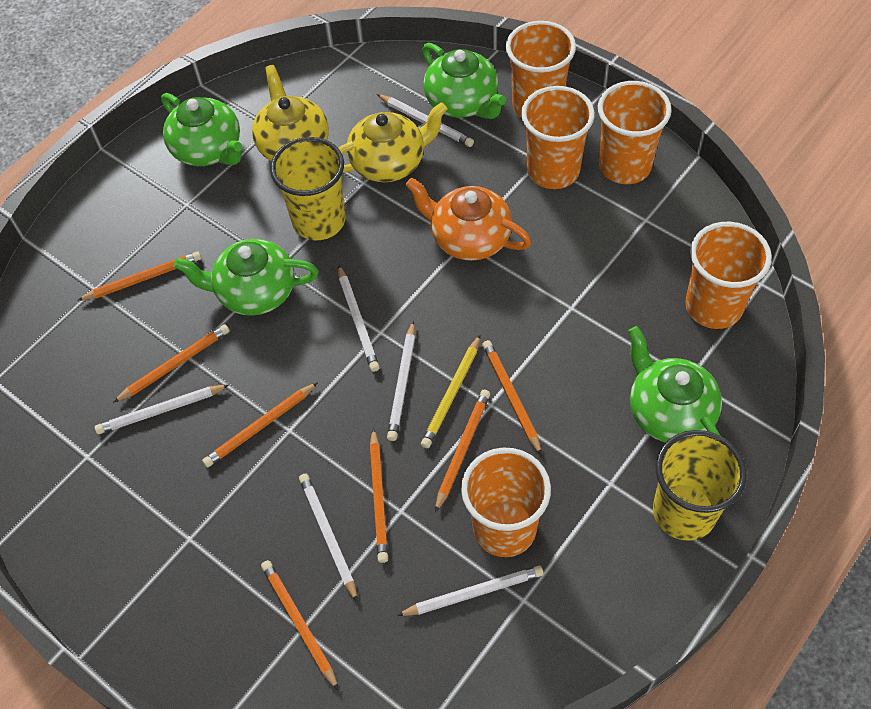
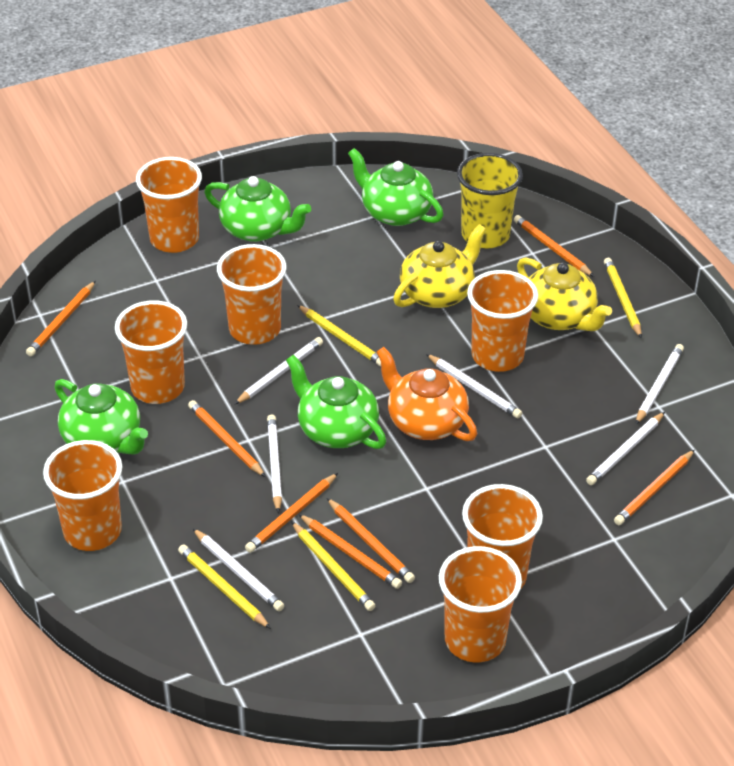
orange cup: 5 -> 7
yellow cup: 2 -> 1
yellow pencil: 1 -> 4

